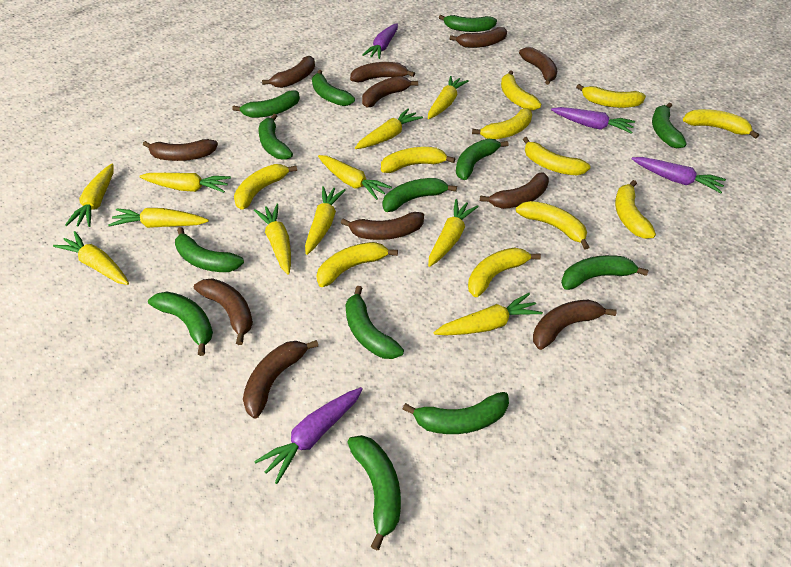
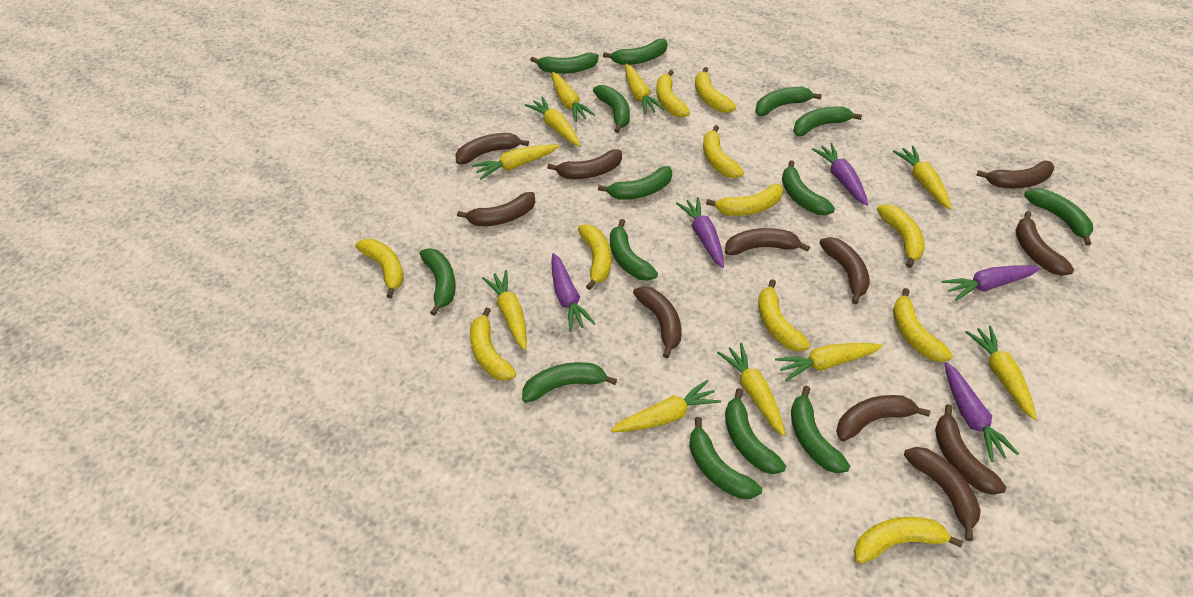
green banana: 13 -> 14
purple carrot: 4 -> 5
yellow carrot: 11 -> 10

